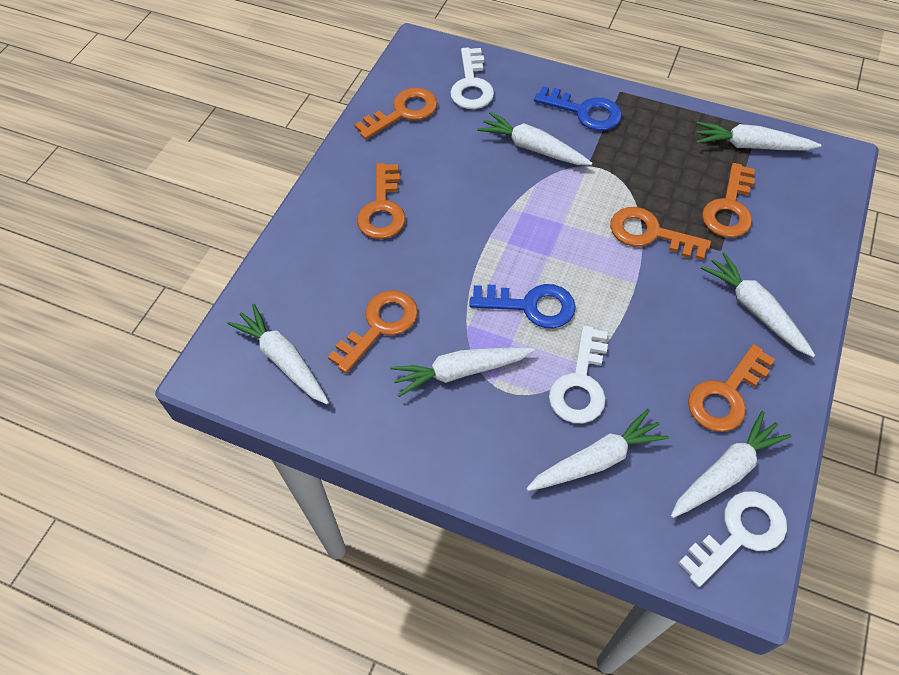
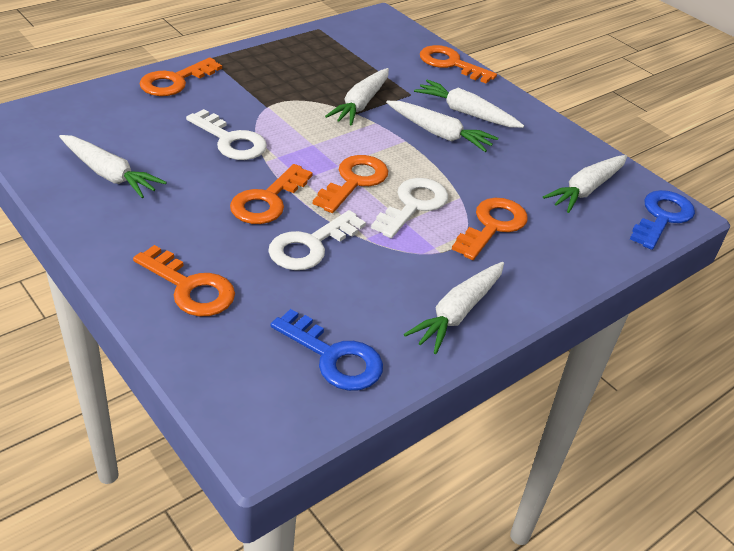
white carrot: 7 -> 6

